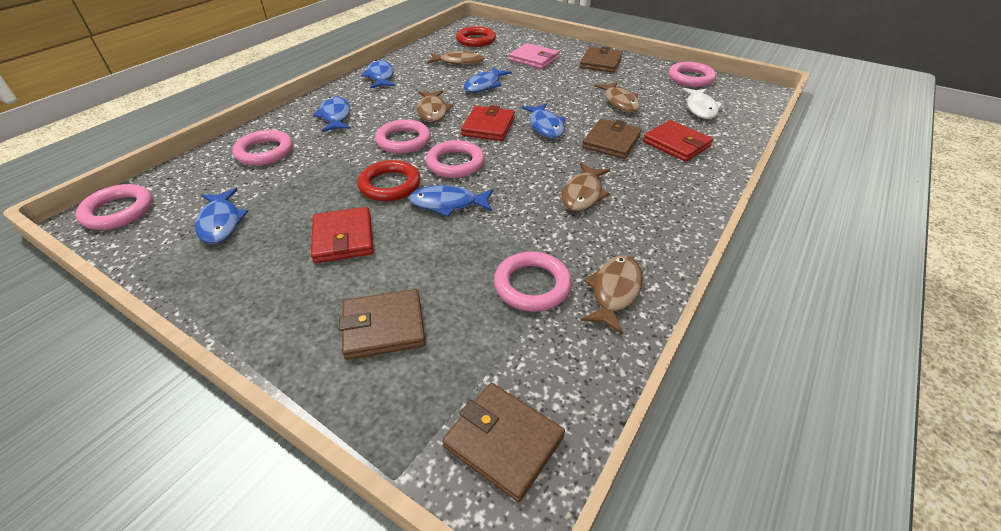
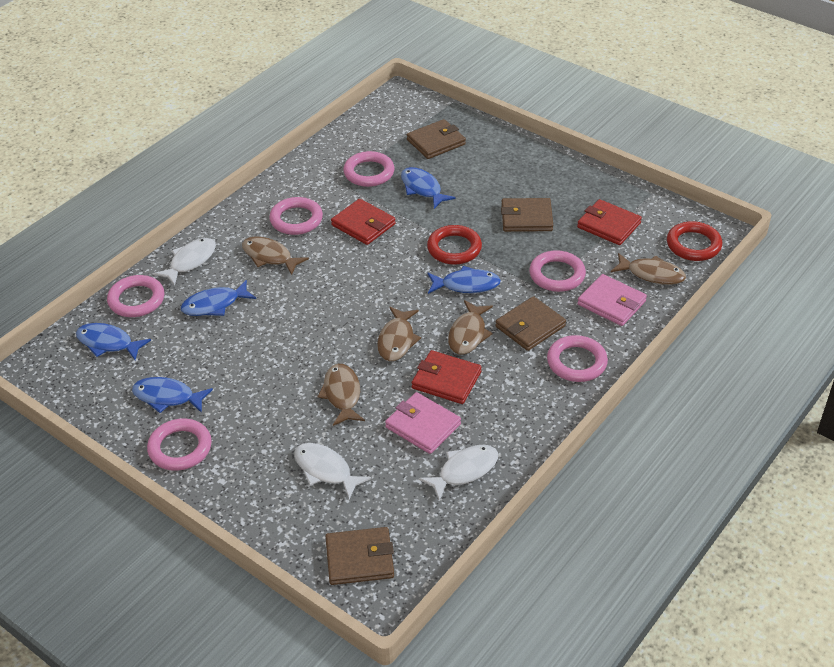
blue fish: 6 -> 5
pink wallet: 1 -> 2
white fish: 1 -> 3

